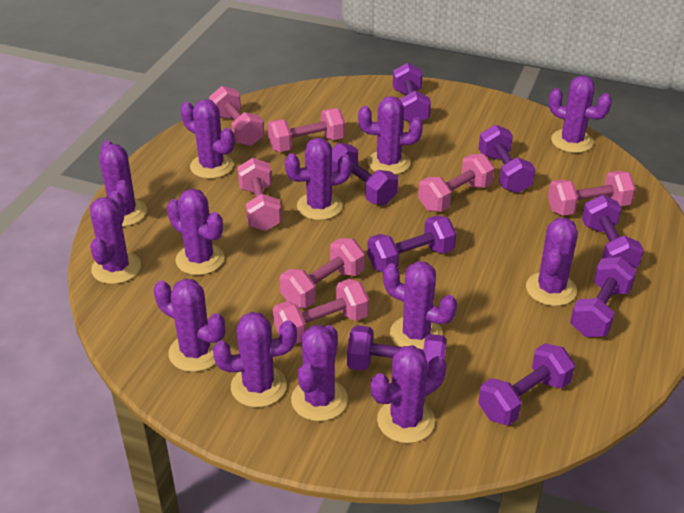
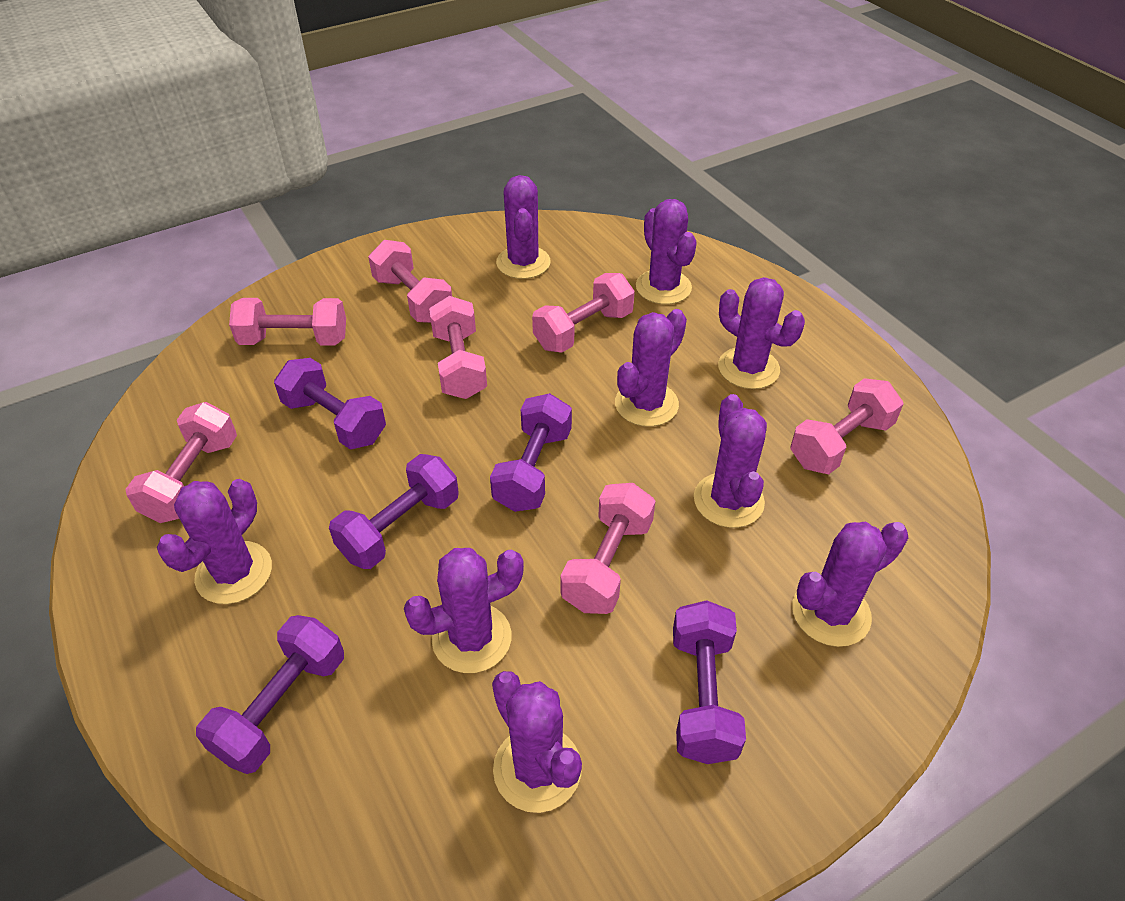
purple cactus: 13 -> 9
purple dumbbell: 8 -> 5

